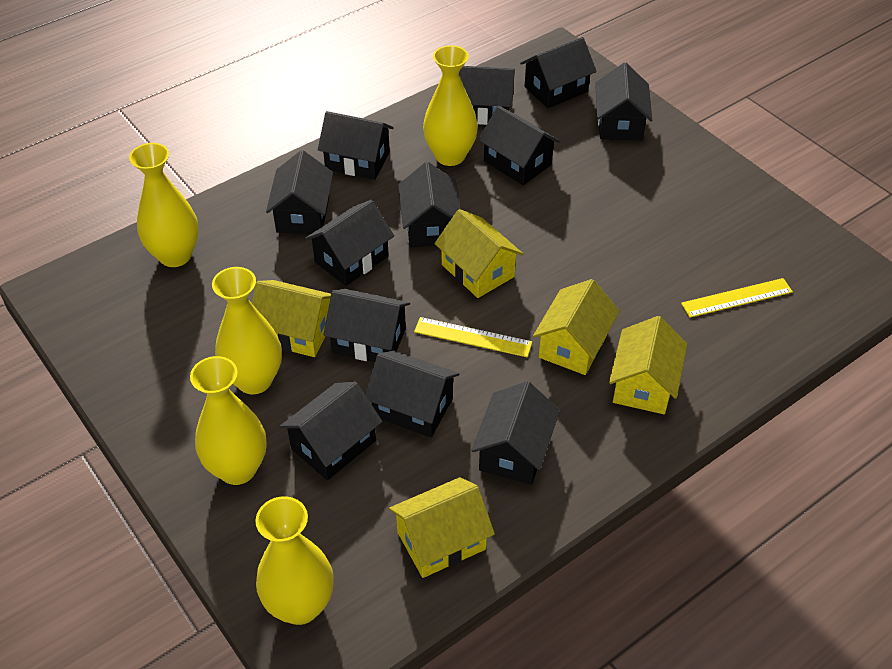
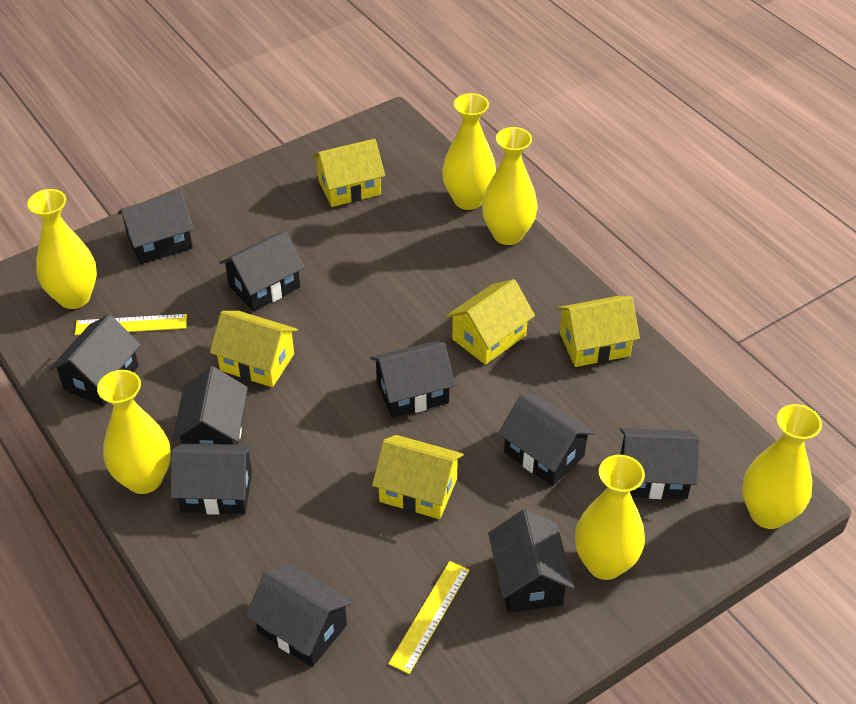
black house: 12 -> 10
yellow vase: 5 -> 6

